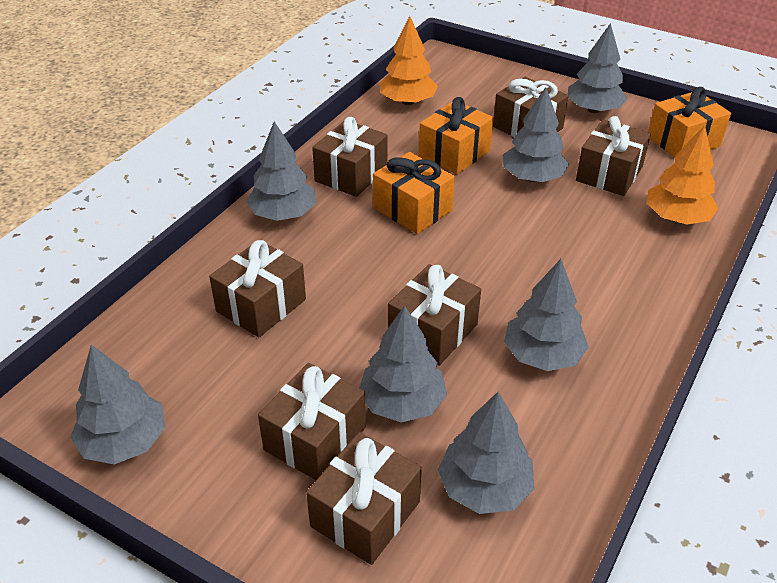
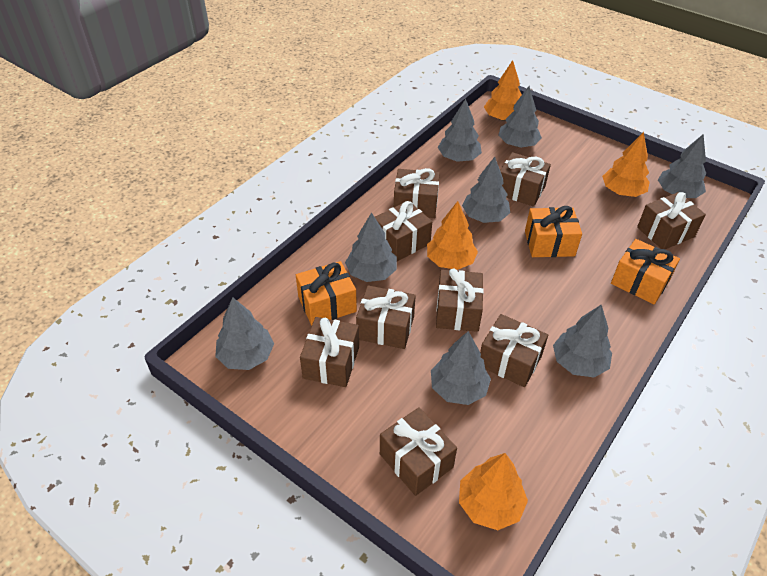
brown gift: 7 -> 9
grey tree: 7 -> 8
orange tree: 2 -> 4

